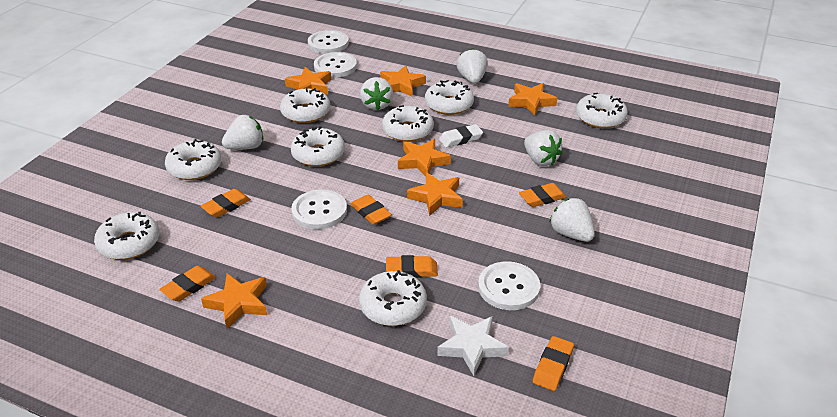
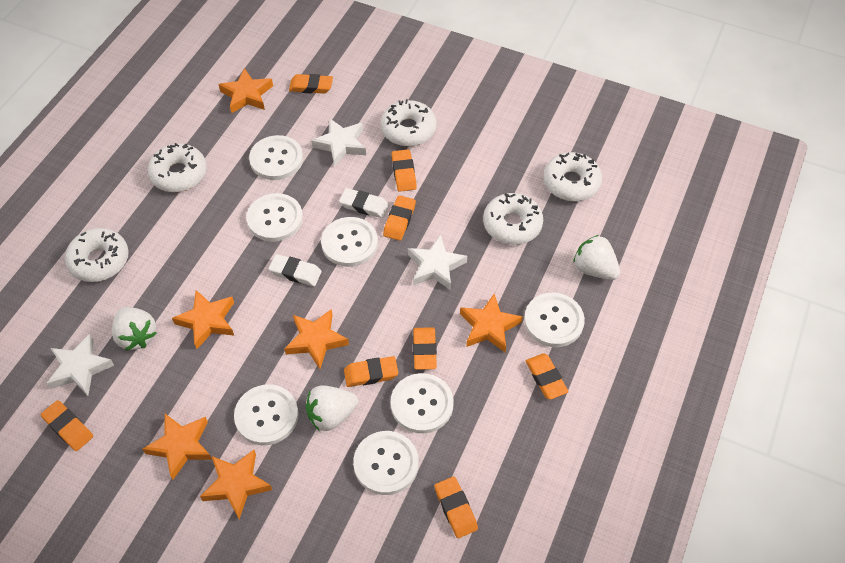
orange eraser: 6 -> 8
white button: 4 -> 7
white donut: 8 -> 5
white eraser: 1 -> 2
white star: 1 -> 3
white strawberry: 5 -> 3

